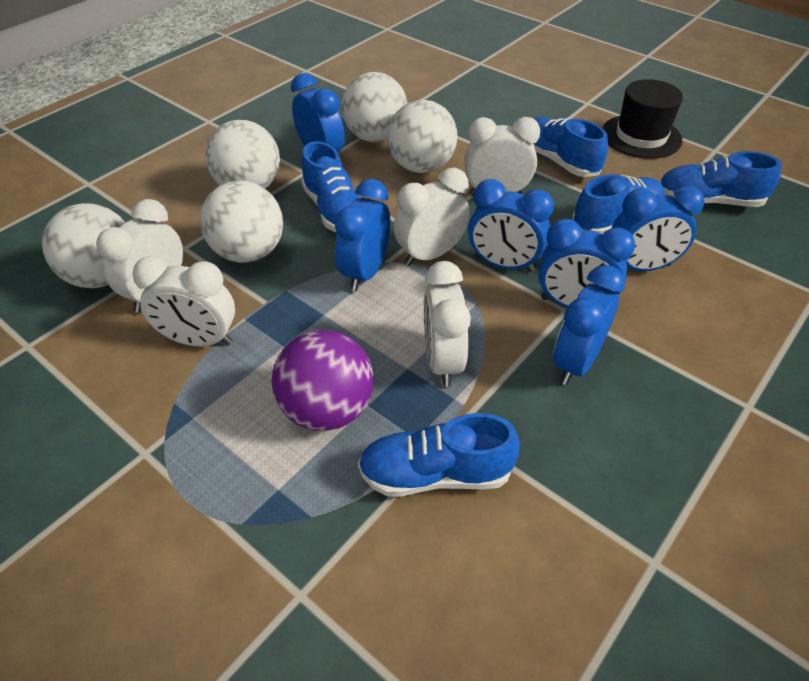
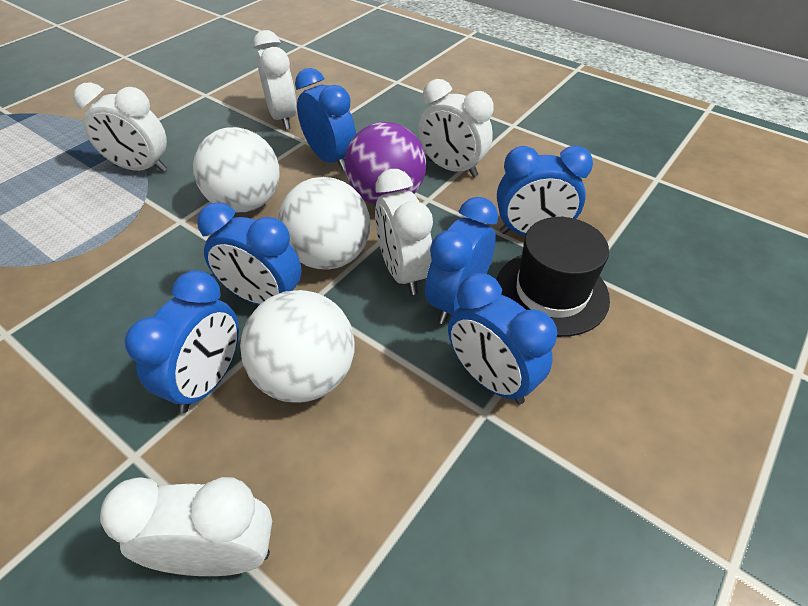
blue shoe: 5 -> 0
white ball: 5 -> 3

